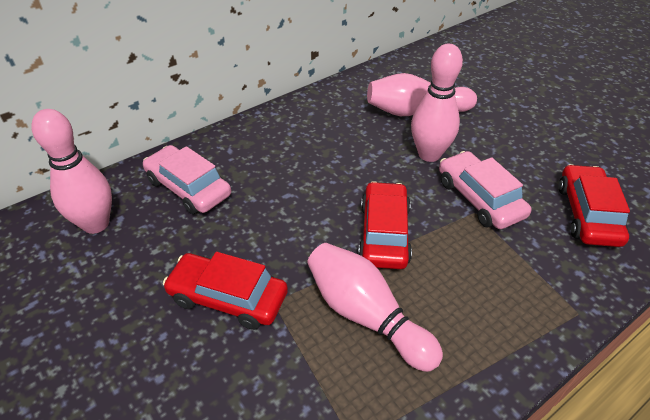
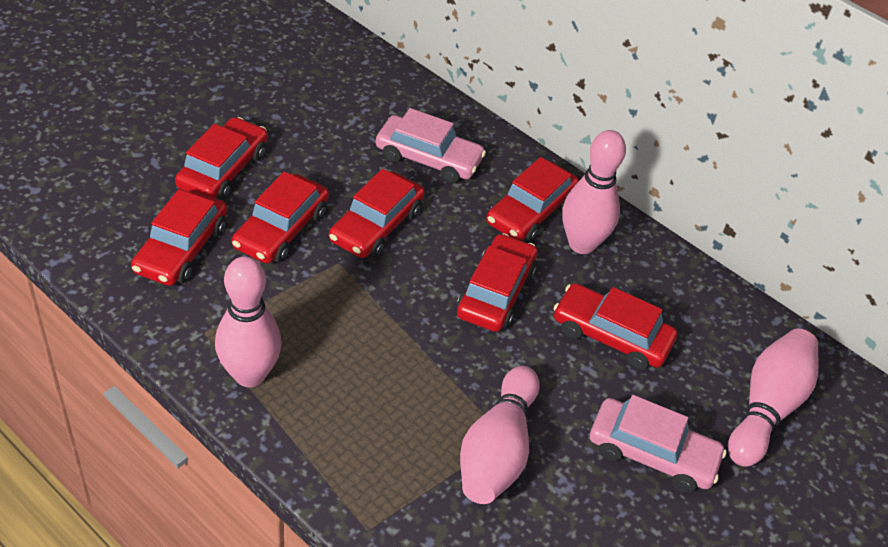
red car: 3 -> 7

